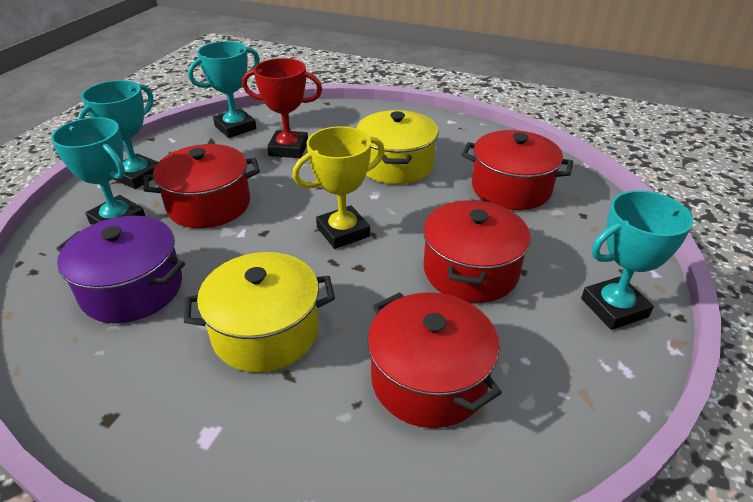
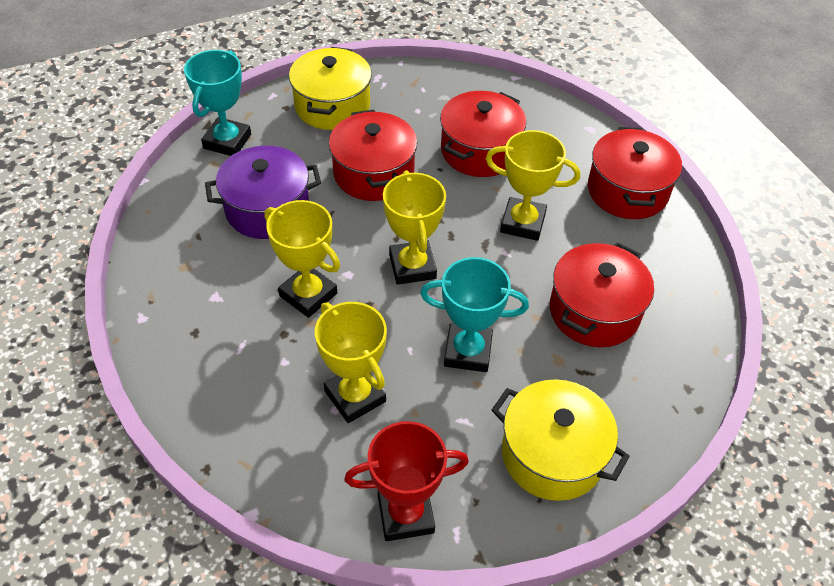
turquoise trophy: 4 -> 2
yellow trophy: 1 -> 4

